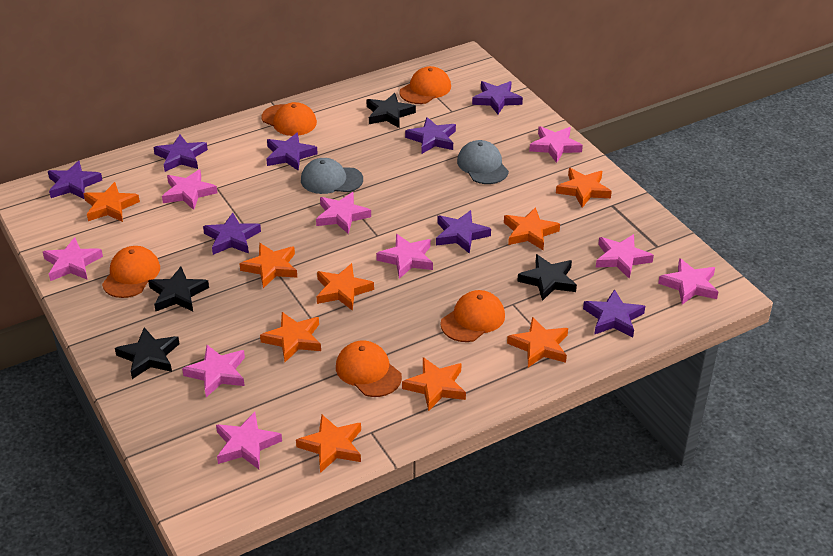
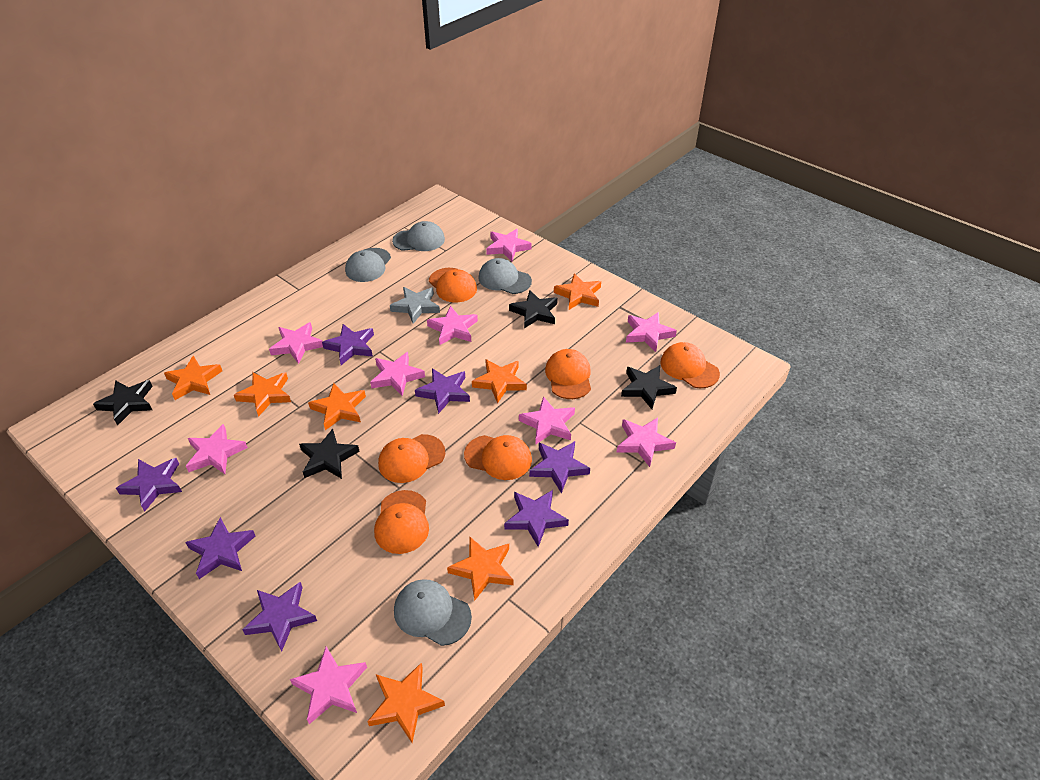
grey cap: 2 -> 4
grey star: 0 -> 1
orange cap: 5 -> 6
orange star: 9 -> 7
purple star: 8 -> 7

